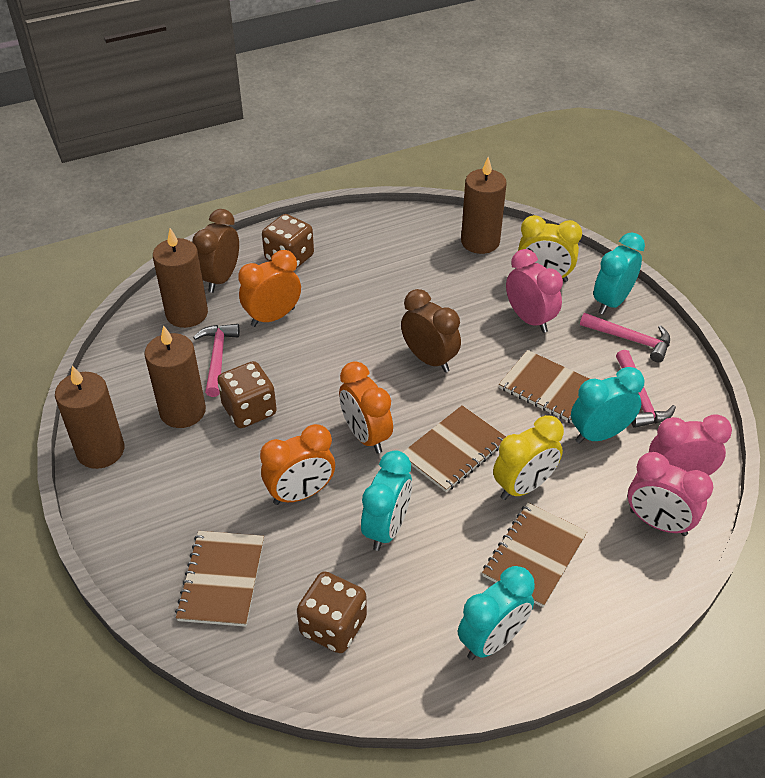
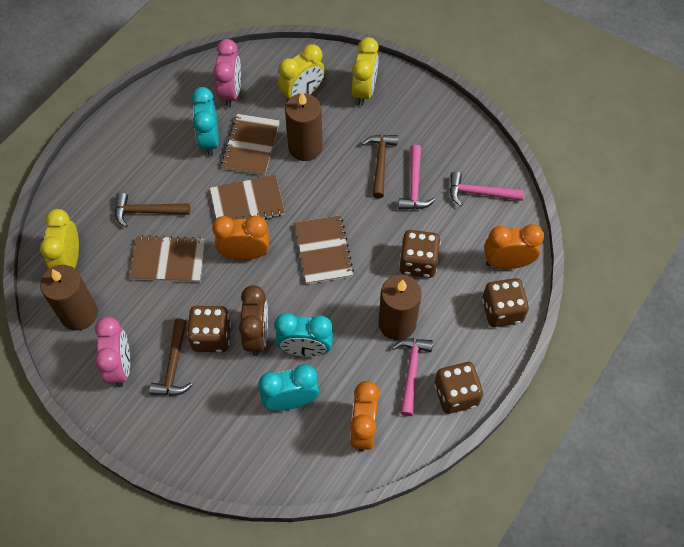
brown candle: 4 -> 3
brown clock: 2 -> 1
brown dice: 3 -> 4
brown hammer: 0 -> 3
pink clock: 3 -> 2
turquoise clock: 4 -> 3
yellow clock: 2 -> 3

